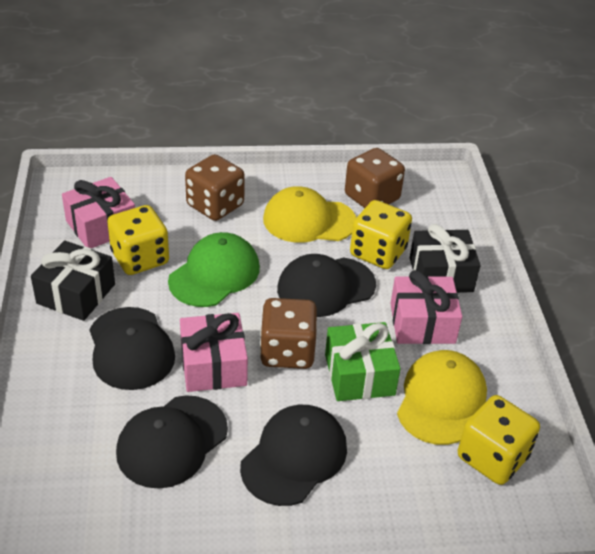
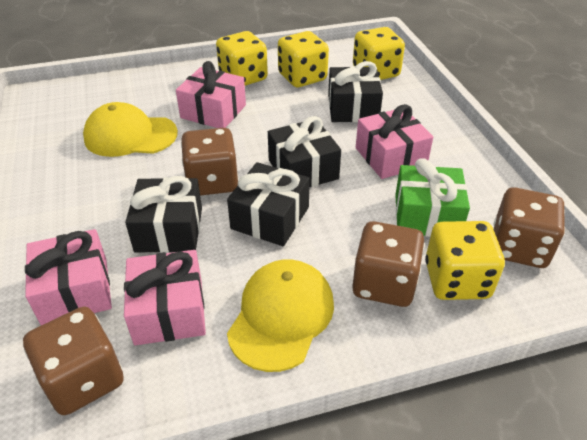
black cap: 4 -> 0
black gift: 2 -> 4
brown dice: 3 -> 4
green cap: 1 -> 0
pink gift: 3 -> 4
yellow dice: 3 -> 4

